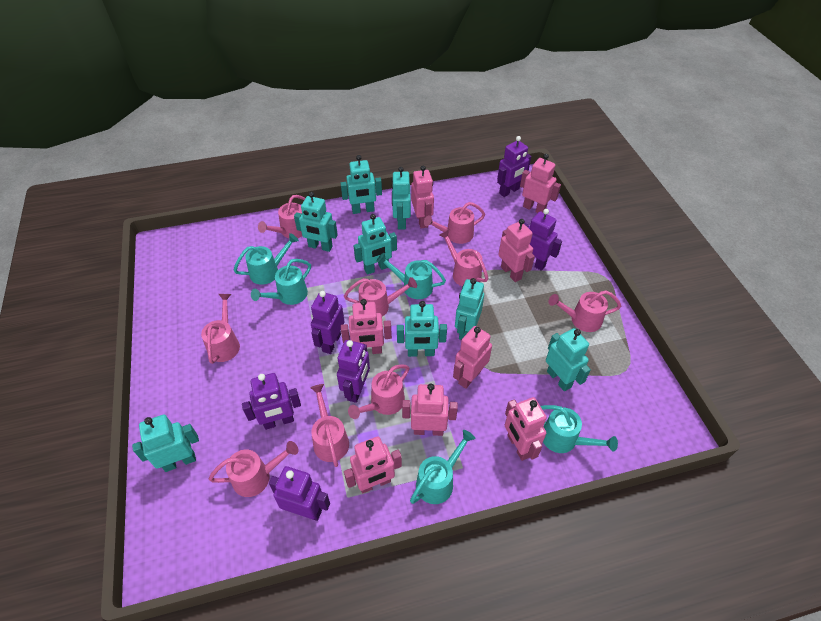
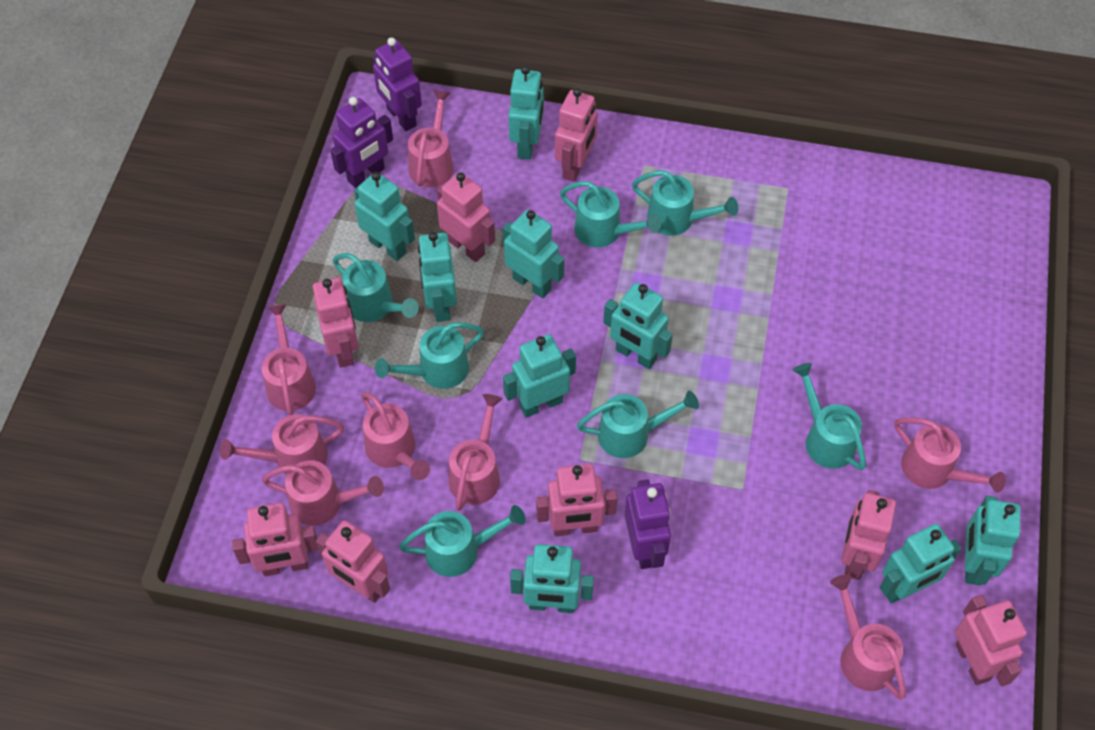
pink watering can: 9 -> 8
purple robot: 6 -> 3
turquoise robot: 8 -> 9
turquoise watering can: 5 -> 7

